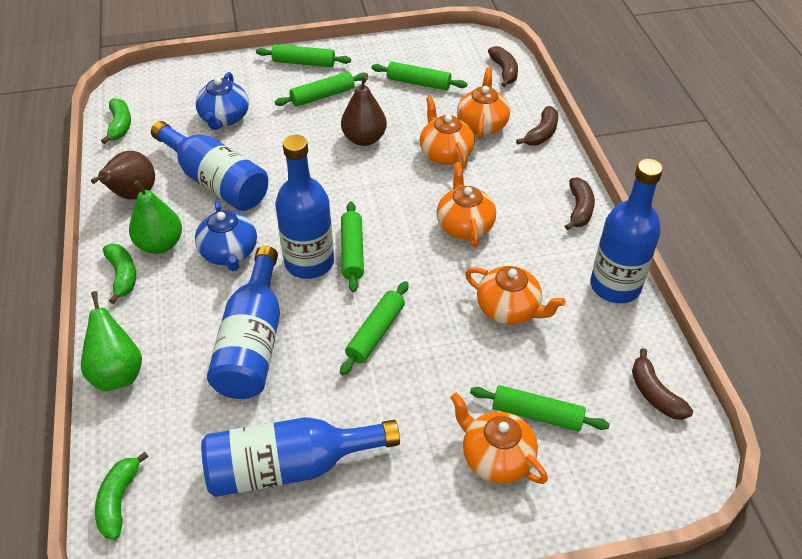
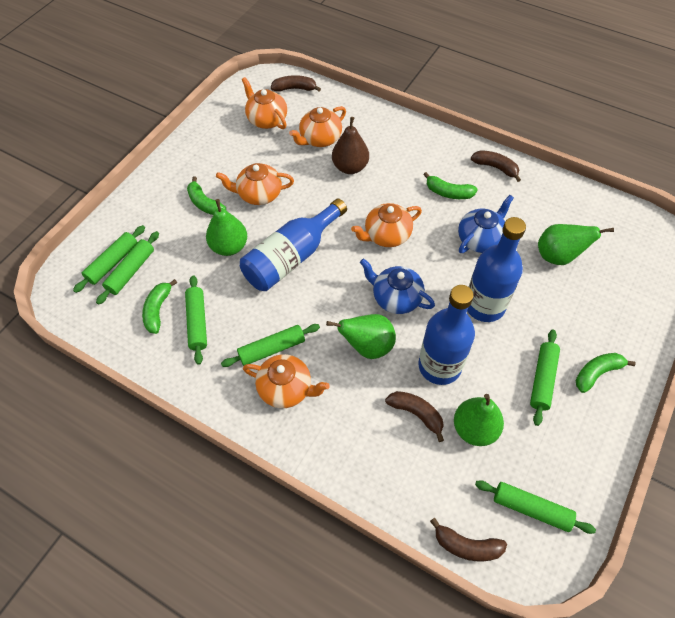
blue bottle: 5 -> 3
brown pear: 2 -> 1
green banana: 3 -> 4
green pear: 2 -> 4

